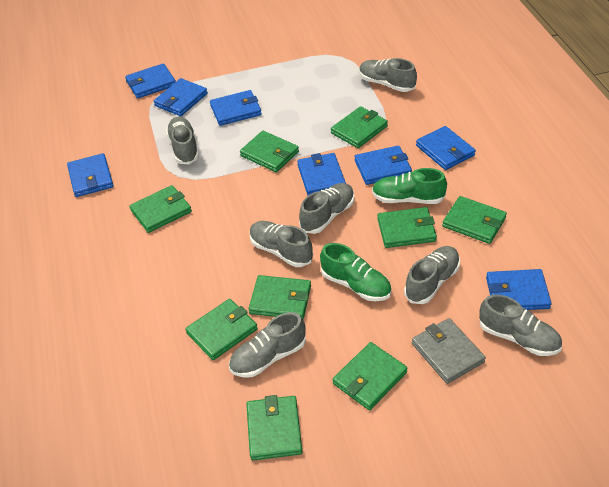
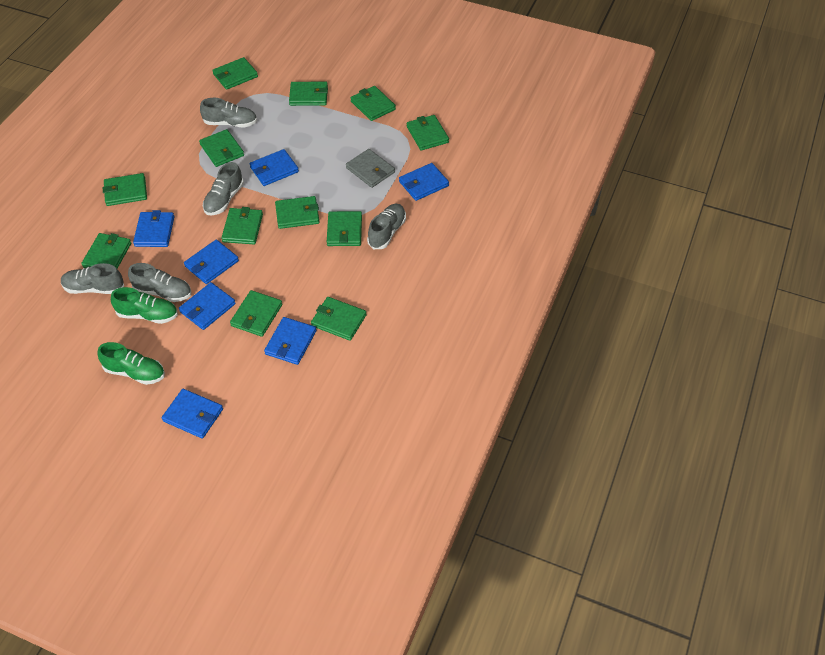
blue wallet: 8 -> 7
green wallet: 9 -> 12
grey shoe: 7 -> 5

